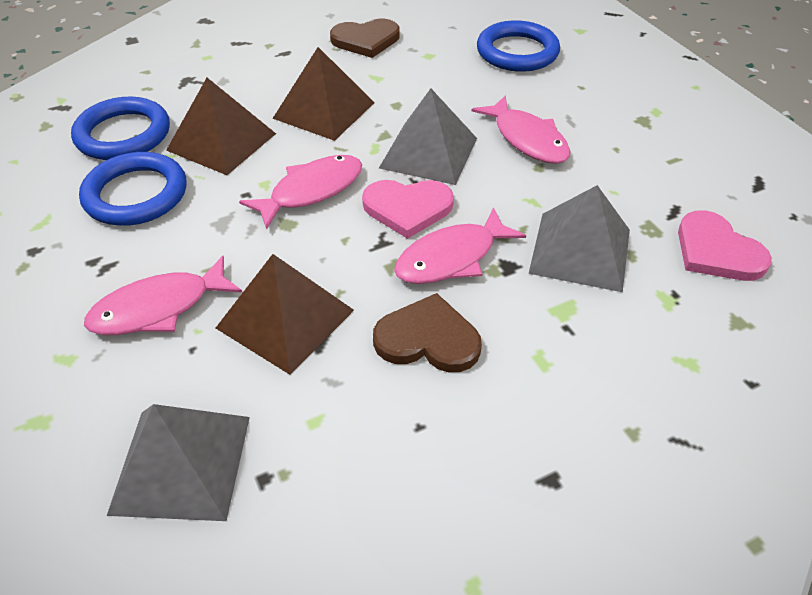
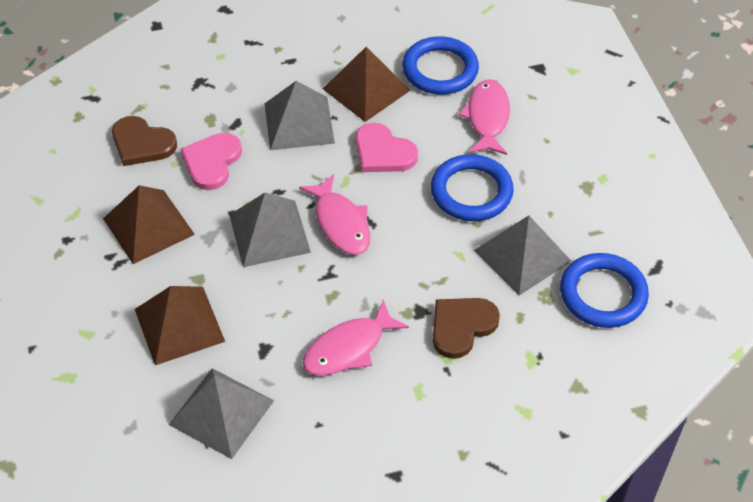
grey pyramid: 3 -> 4
pink fish: 4 -> 3

